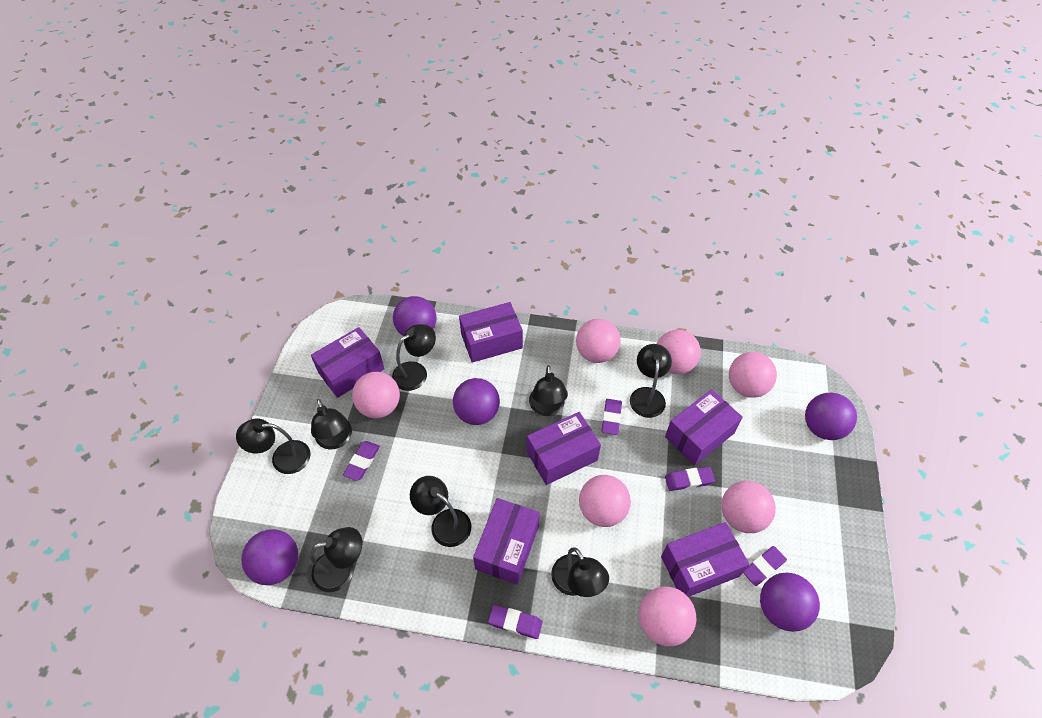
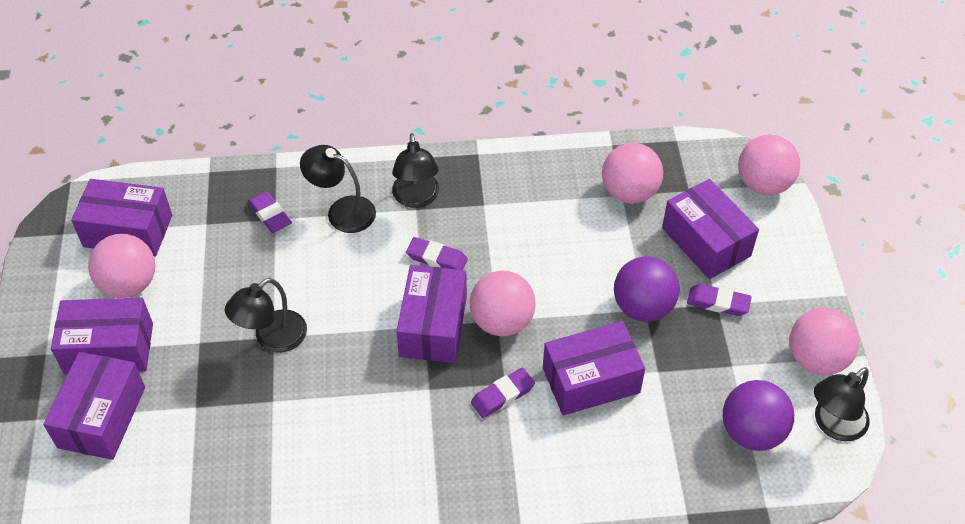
black lamp: 8 -> 4
pink ball: 7 -> 5
purple ball: 5 -> 2
purple eraser: 5 -> 4

